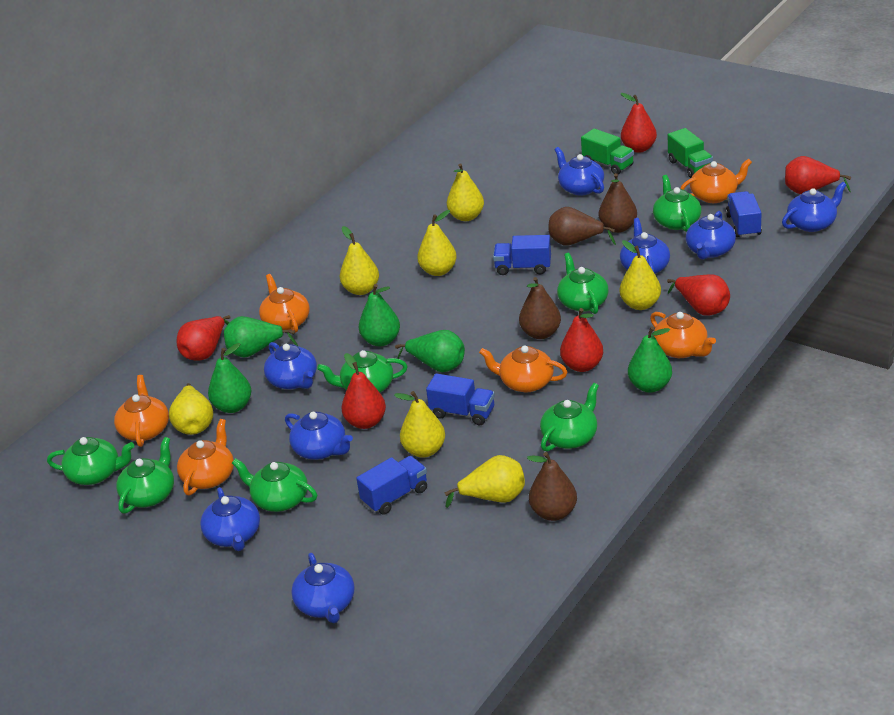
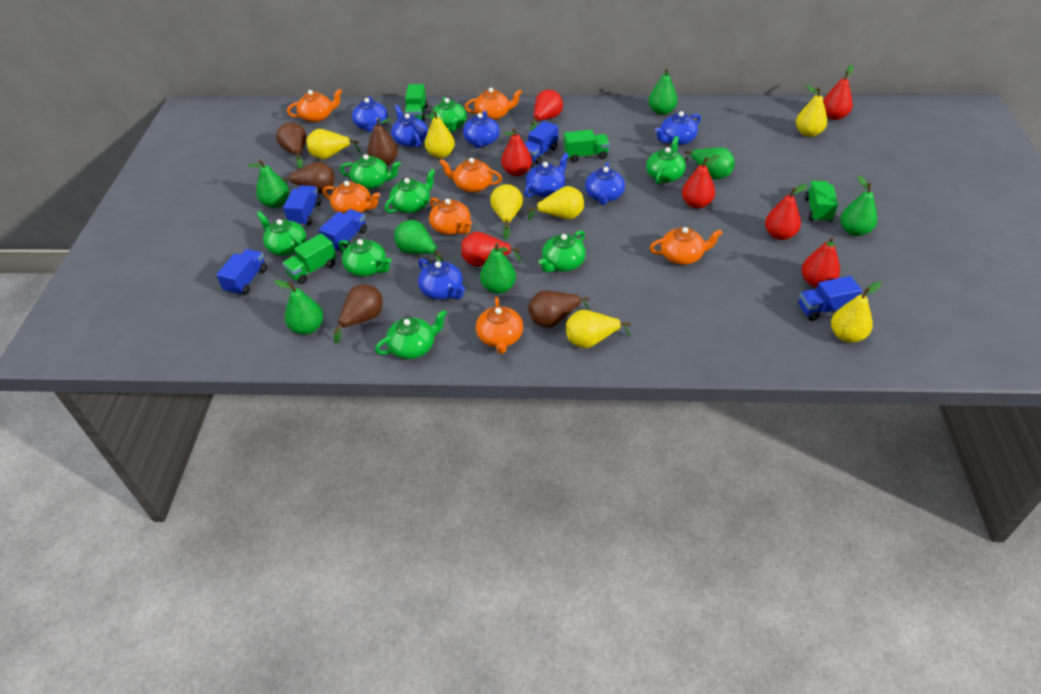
blue teapot: 8 -> 7
blue truck: 4 -> 5
brown pear: 4 -> 5
green pear: 5 -> 7
green teapot: 7 -> 8
green truck: 2 -> 4
orange teapot: 6 -> 7
red pear: 6 -> 7

